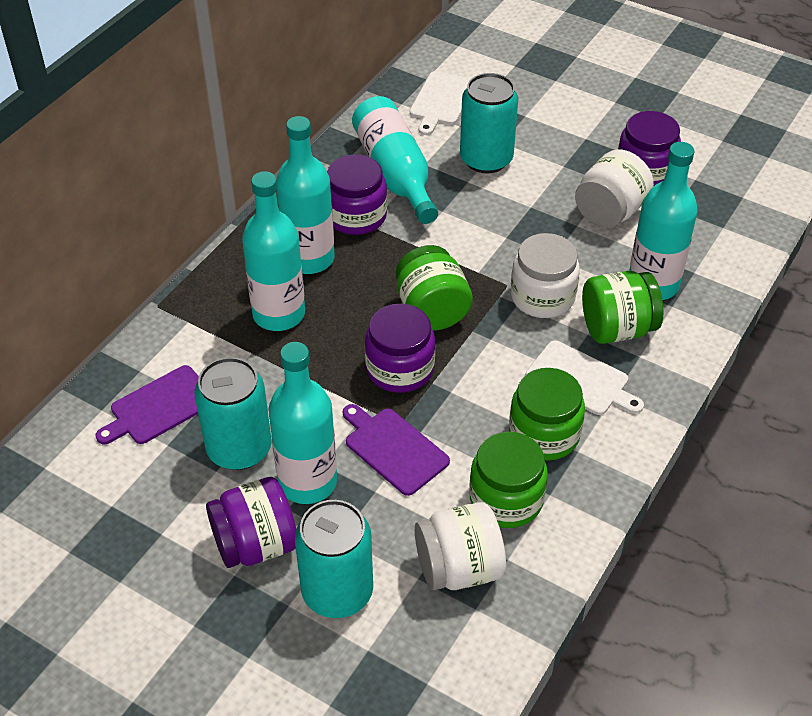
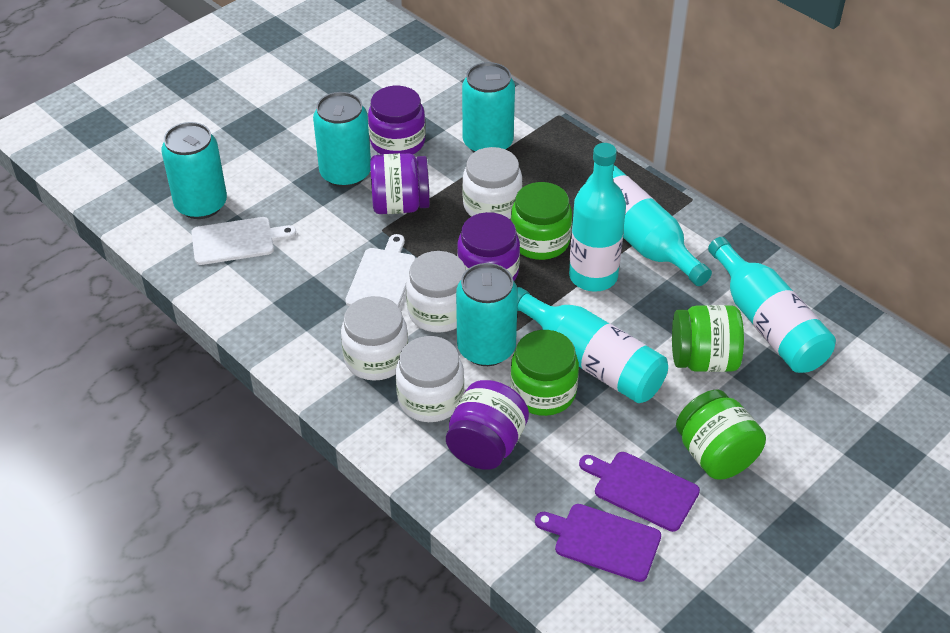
turquoise bottle: 5 -> 4
turquoise can: 3 -> 4
white jar: 3 -> 4

